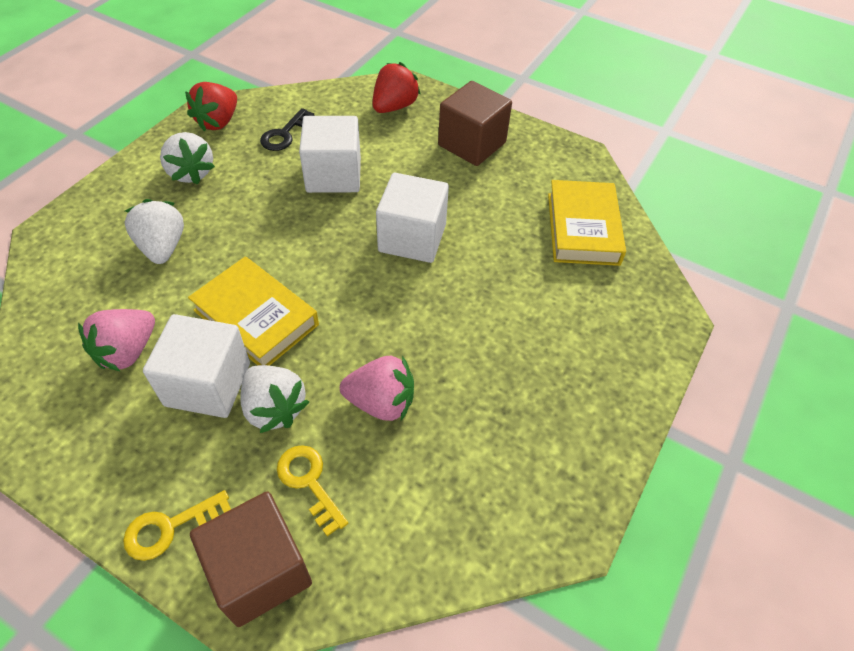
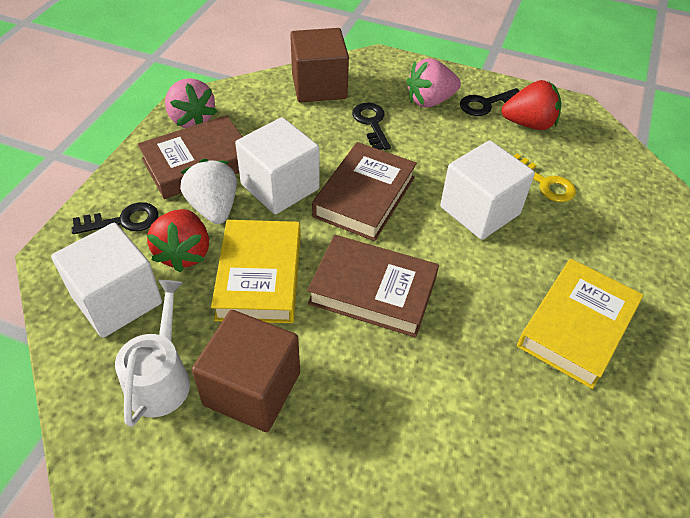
black key: 1 -> 3
brown book: 0 -> 3
white strawberry: 3 -> 1
white watering can: 0 -> 1
yellow key: 2 -> 1

